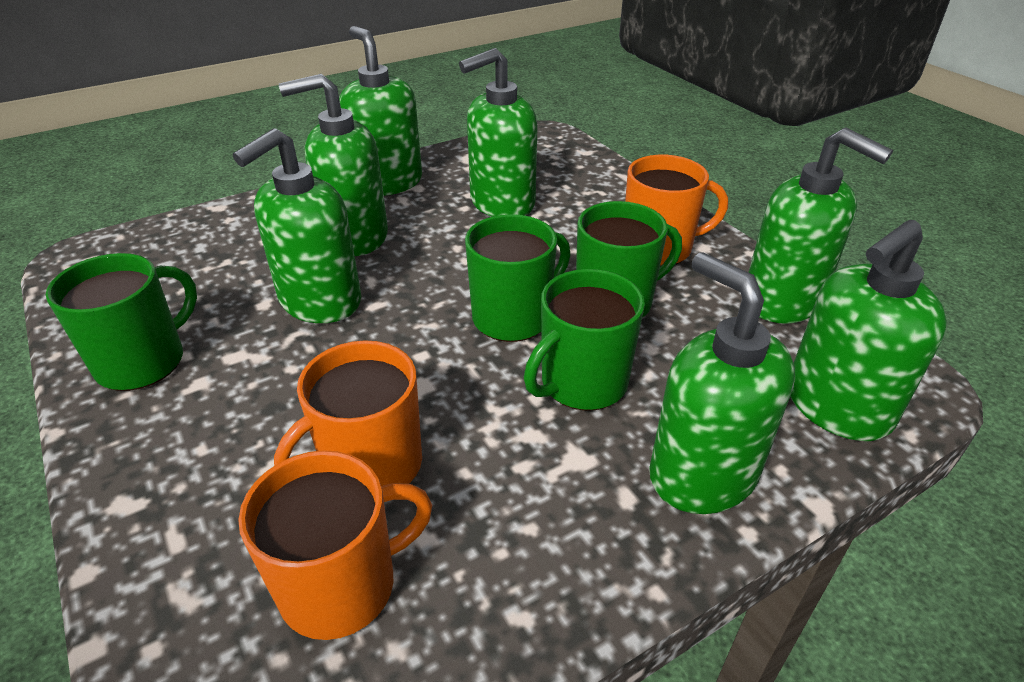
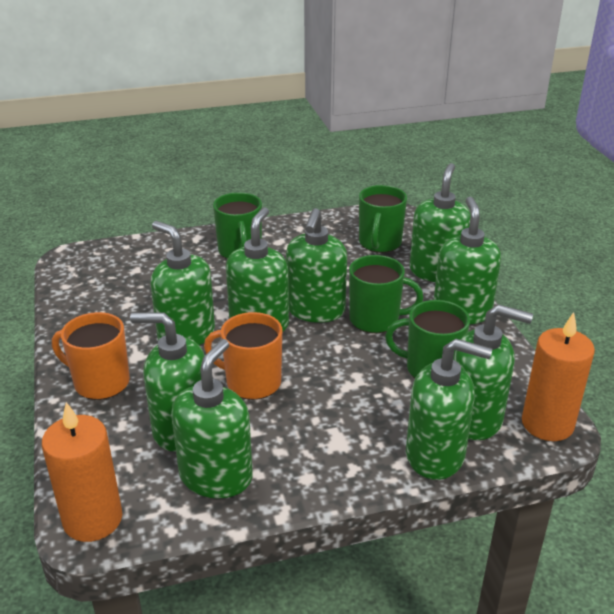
green soap dispenser: 7 -> 9
orange candle: 0 -> 2
orange mug: 3 -> 2

